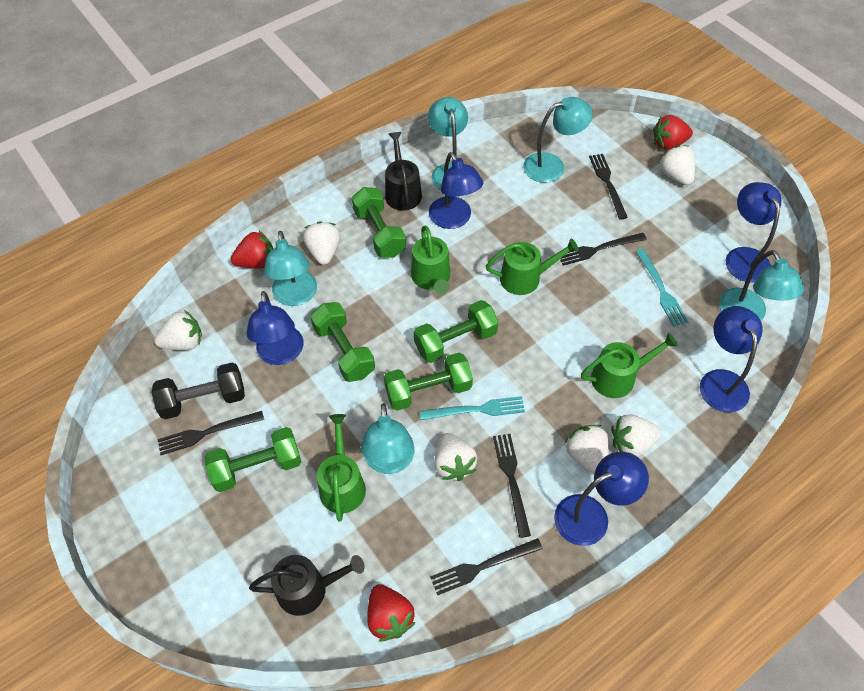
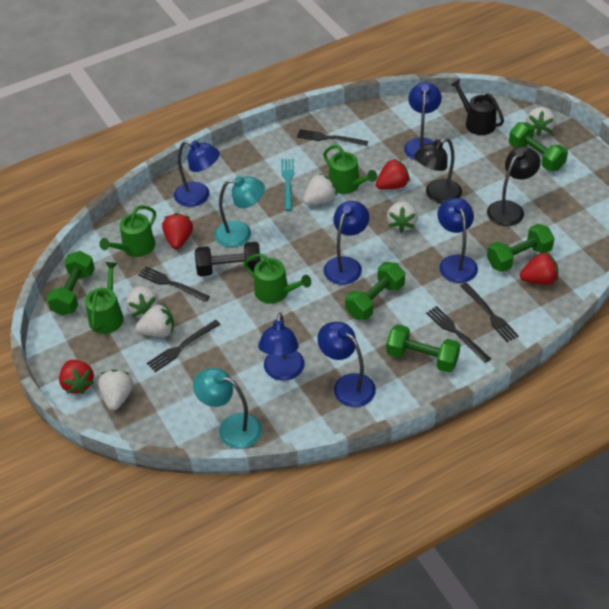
black lamp: 0 -> 2
black watering can: 2 -> 1
blue lamp: 5 -> 6
red strawberry: 3 -> 4
turquoise fork: 2 -> 1
turquoise lamp: 5 -> 2

